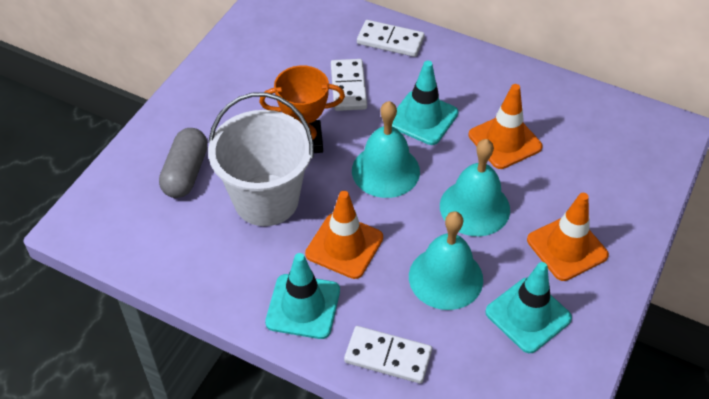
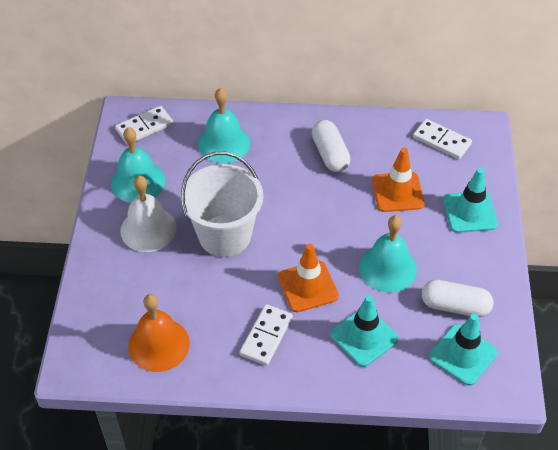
grey capsule: 1 -> 0
orange bell: 0 -> 1
orange traffic cone: 3 -> 2
orange trophy: 1 -> 0
white bell: 0 -> 1
white capsule: 0 -> 2

